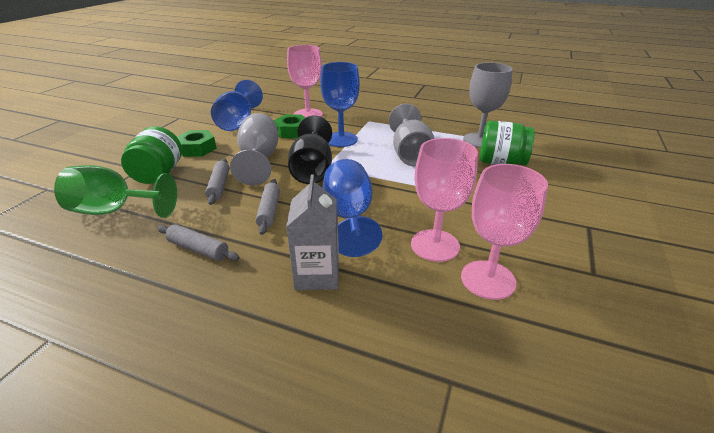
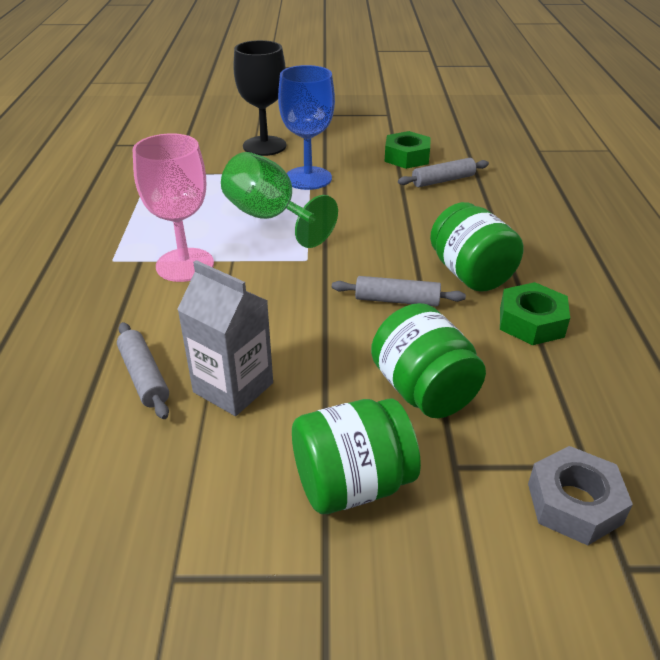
blue goblet: 3 -> 1
green jar: 2 -> 3
grey goblet: 3 -> 0
grey nut: 0 -> 1
pink goblet: 3 -> 1

